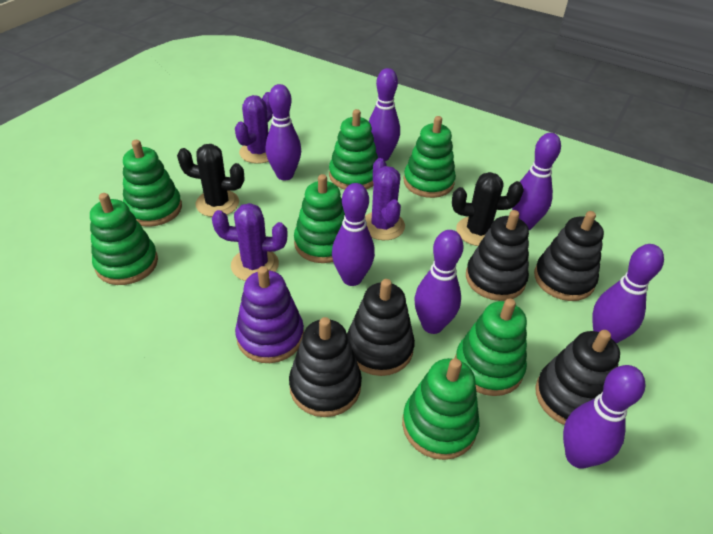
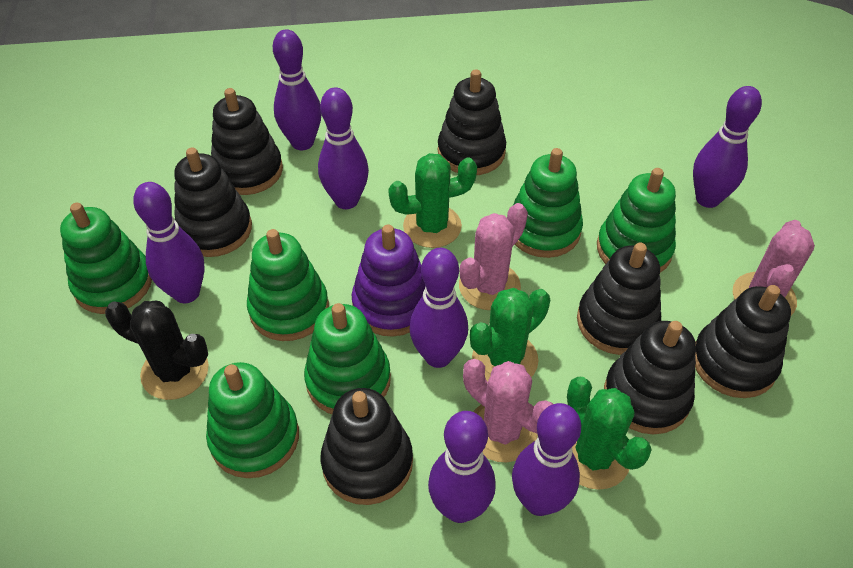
black cactus: 2 -> 1
black stacking toy: 5 -> 7
green cactus: 0 -> 3
green stacking toy: 7 -> 6
pink cactus: 0 -> 3
purple cactus: 3 -> 0

